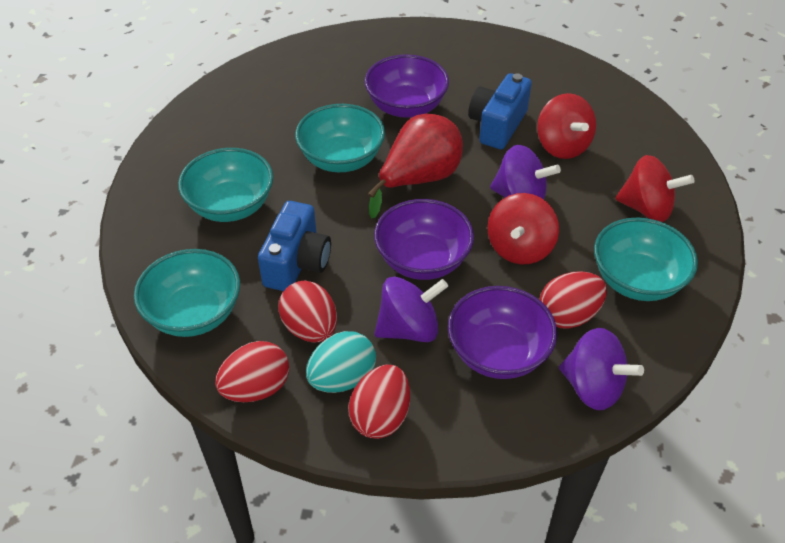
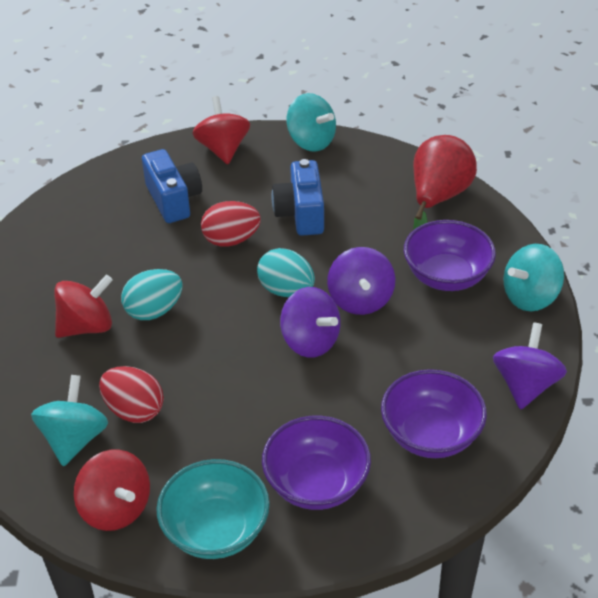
red egg: 4 -> 2
turquoise bowl: 4 -> 1
turquoise egg: 1 -> 2
turquoise spinning top: 0 -> 3

